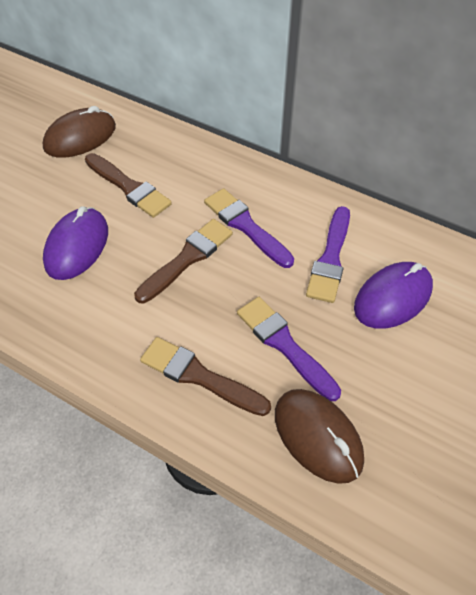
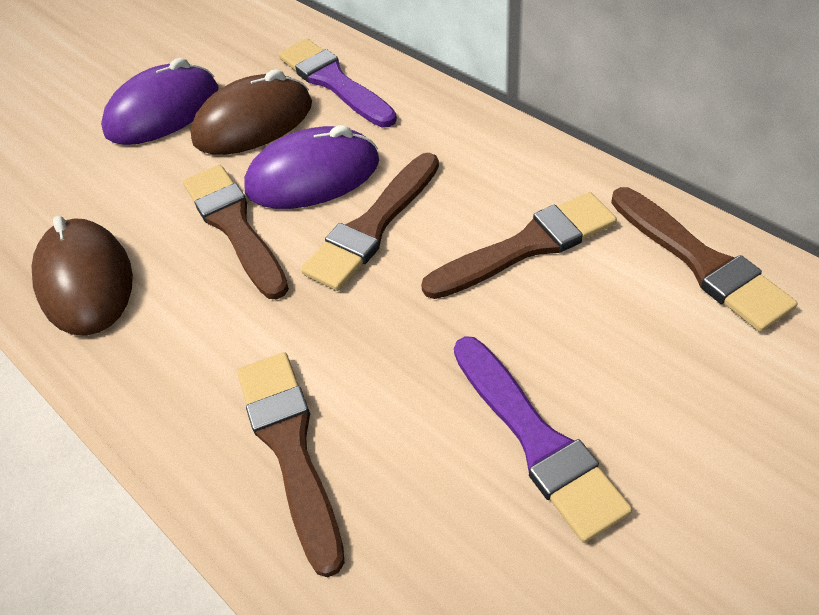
brown brush: 3 -> 5
purple brush: 3 -> 2

